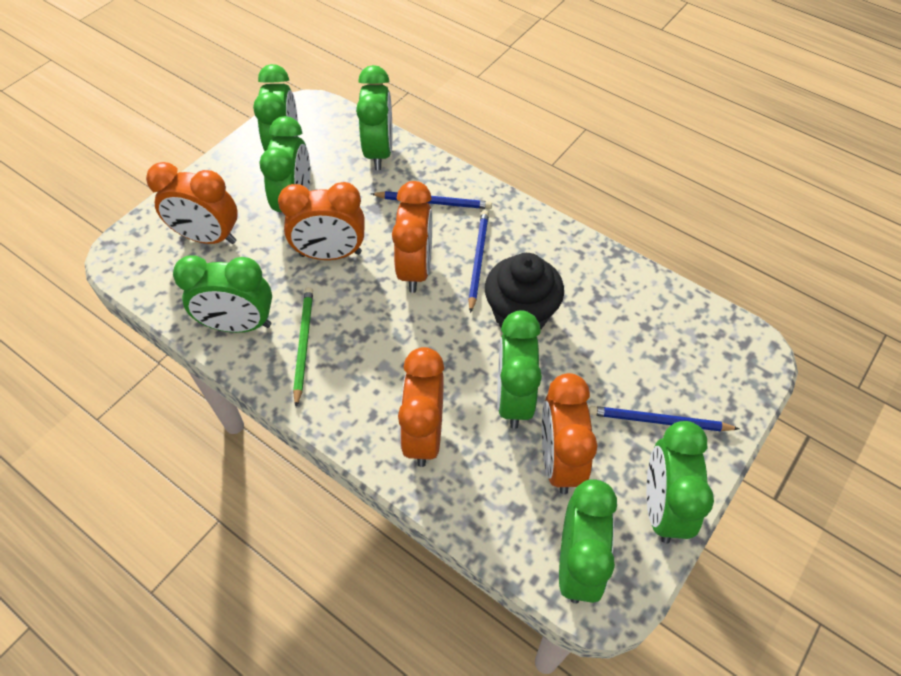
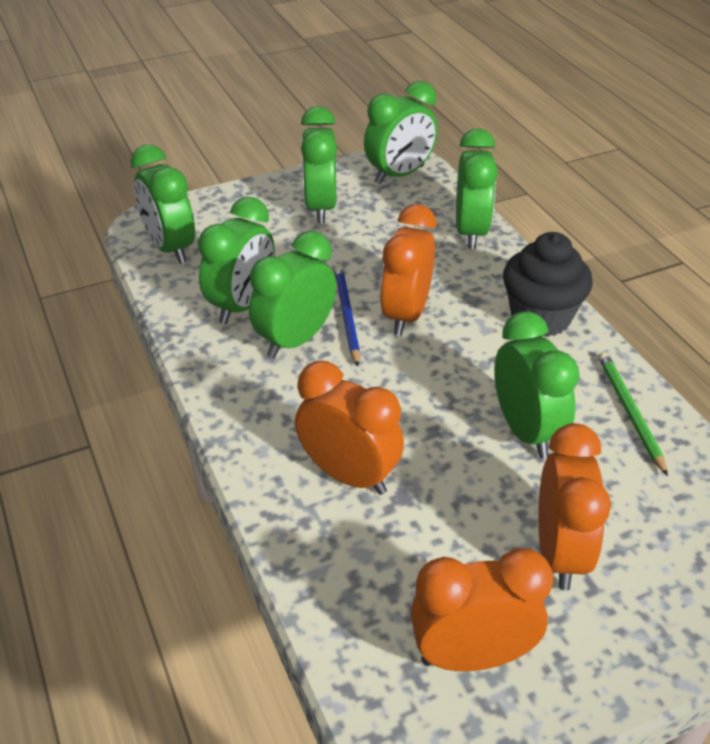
blue pencil: 3 -> 1
orange clock: 5 -> 4

